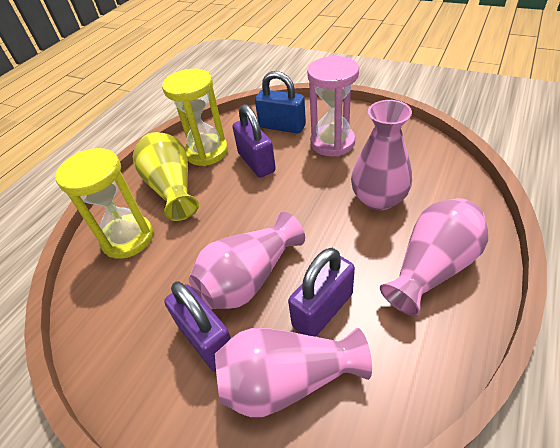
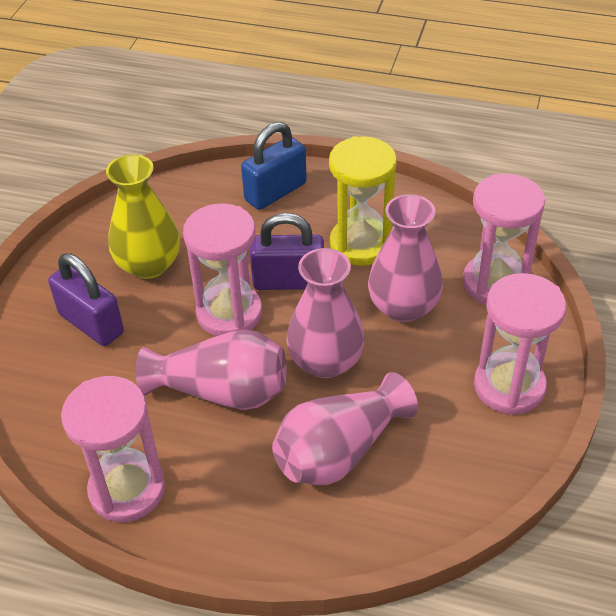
pink hourglass: 1 -> 4
purple padlock: 3 -> 2
yellow hourglass: 2 -> 1

